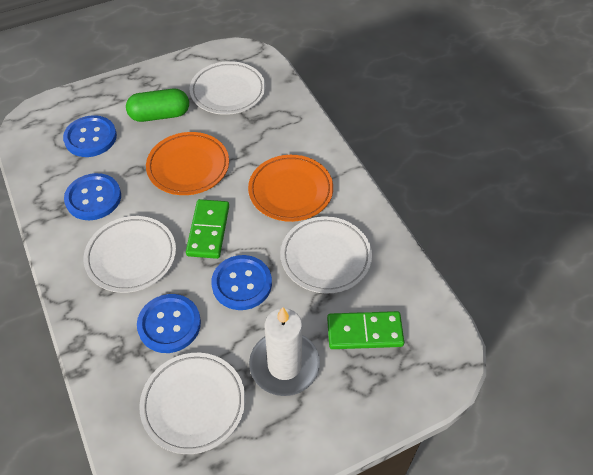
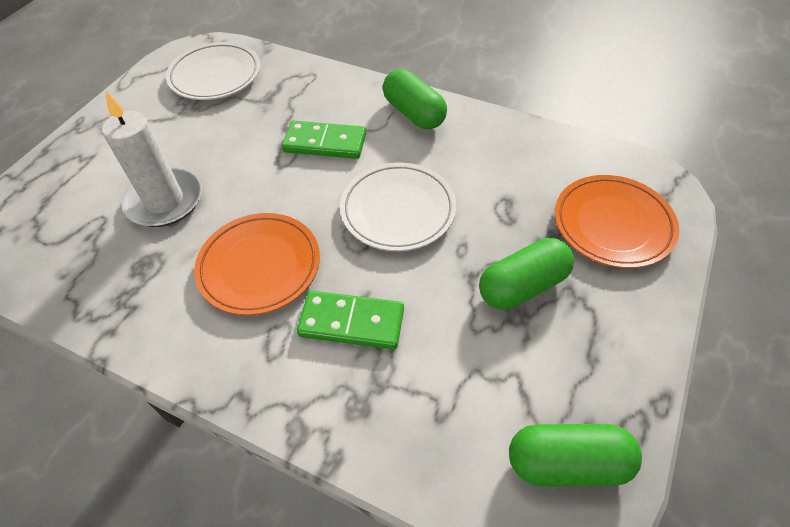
blue button: 4 -> 0
green capsule: 1 -> 3
white plate: 4 -> 2

